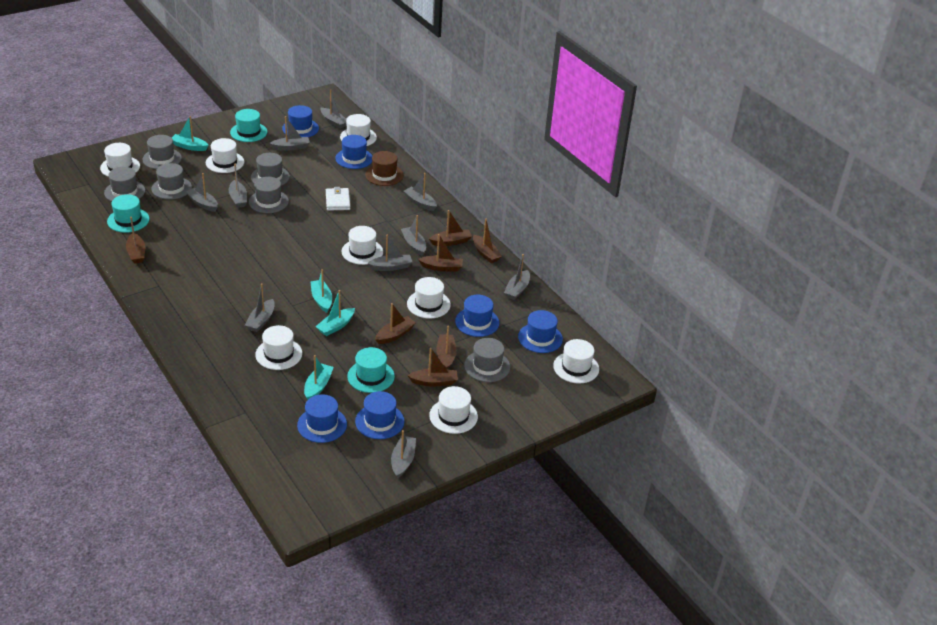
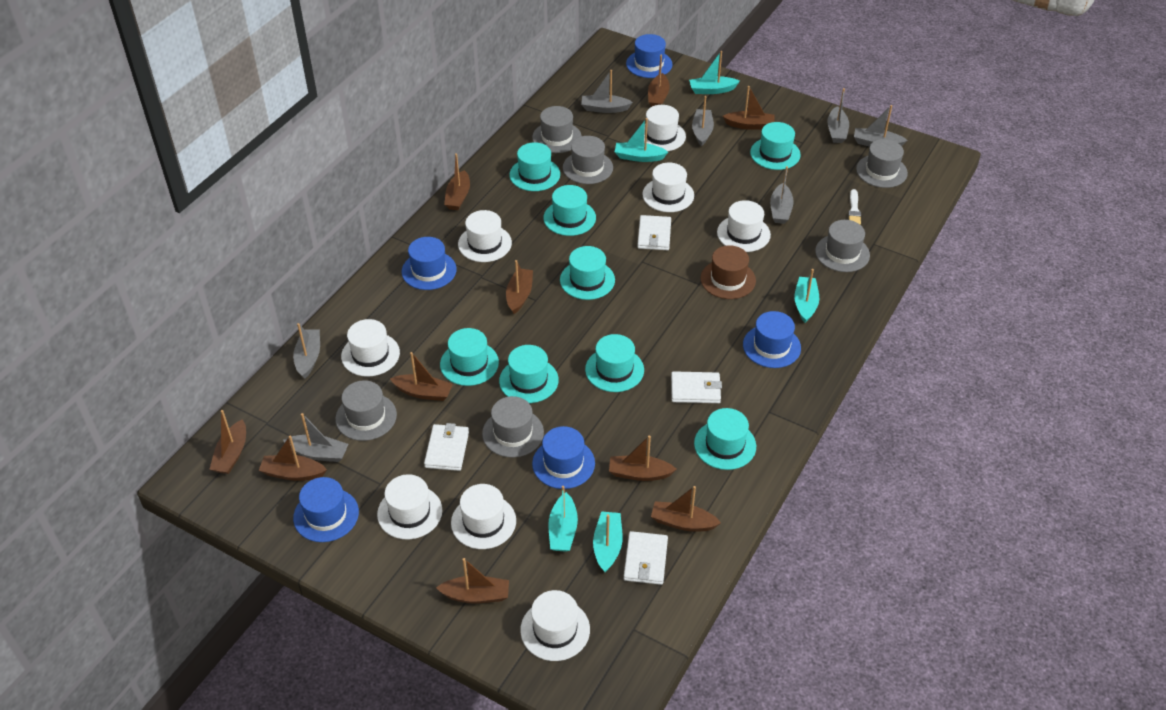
blue hat: 6 -> 5
brown boat: 7 -> 10
grey boat: 10 -> 7
turquoise boat: 4 -> 5
turquoise hat: 3 -> 8
white brush: 0 -> 1
white wallet: 1 -> 4

